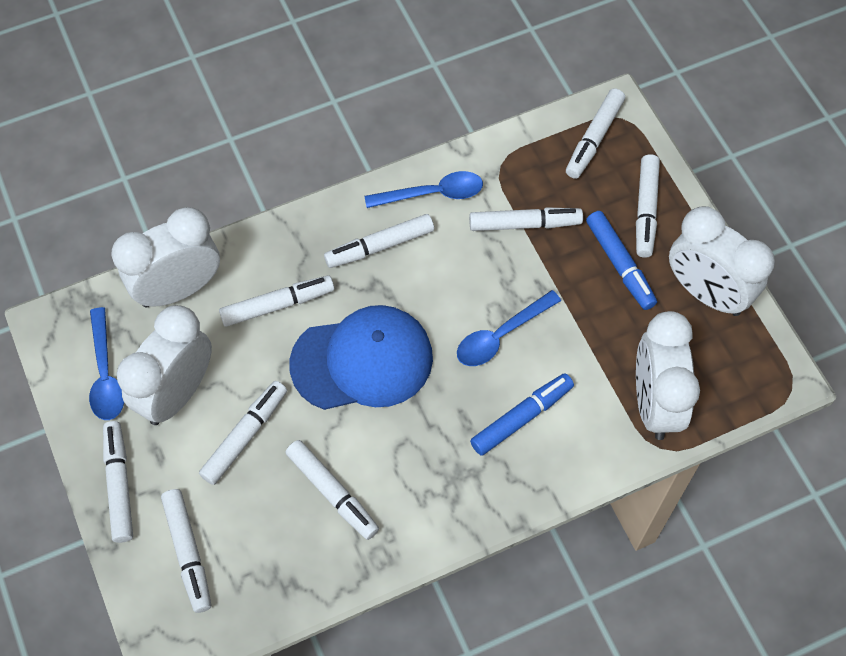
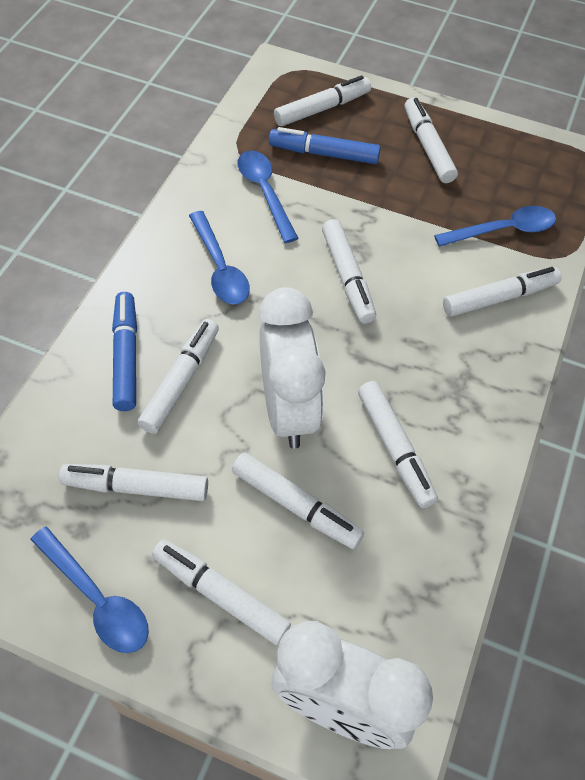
blue cap: 1 -> 0
blue spoon: 3 -> 4
white clock: 4 -> 2

